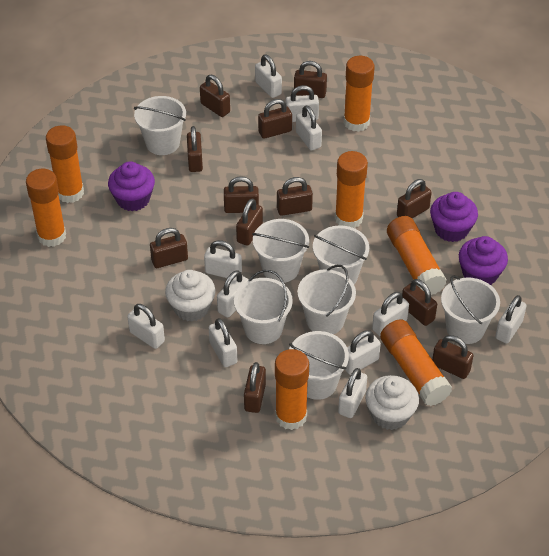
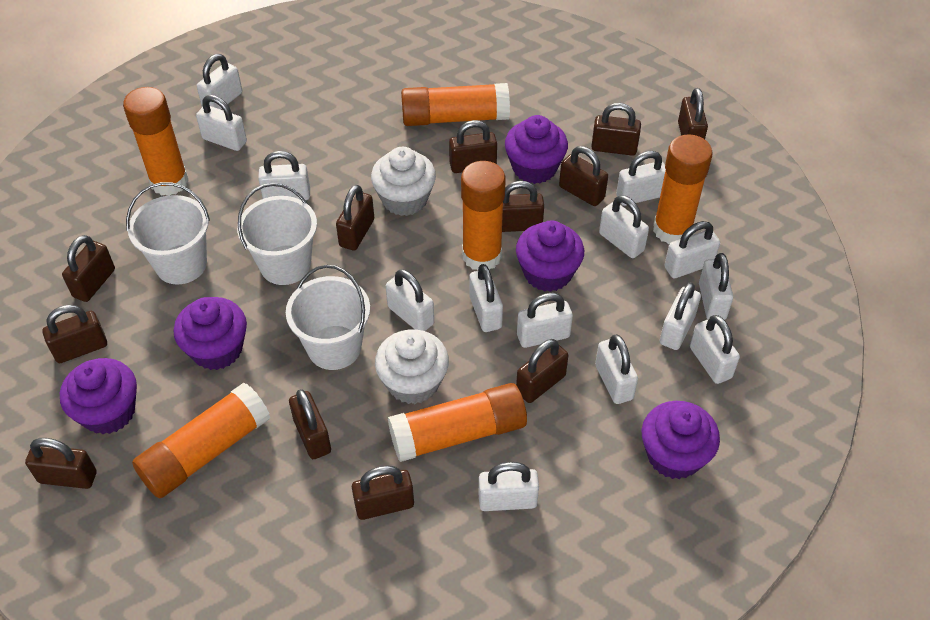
orange glue stick: 7 -> 6
purple cupcake: 3 -> 5
white bucket: 7 -> 3
white padlock: 11 -> 14

